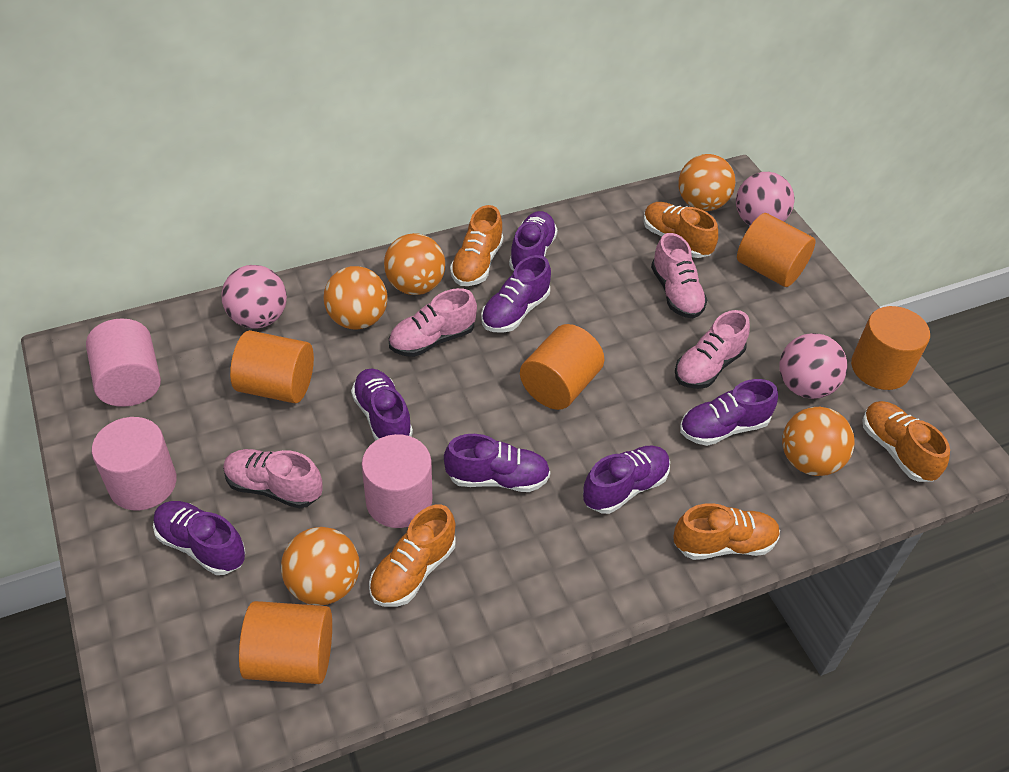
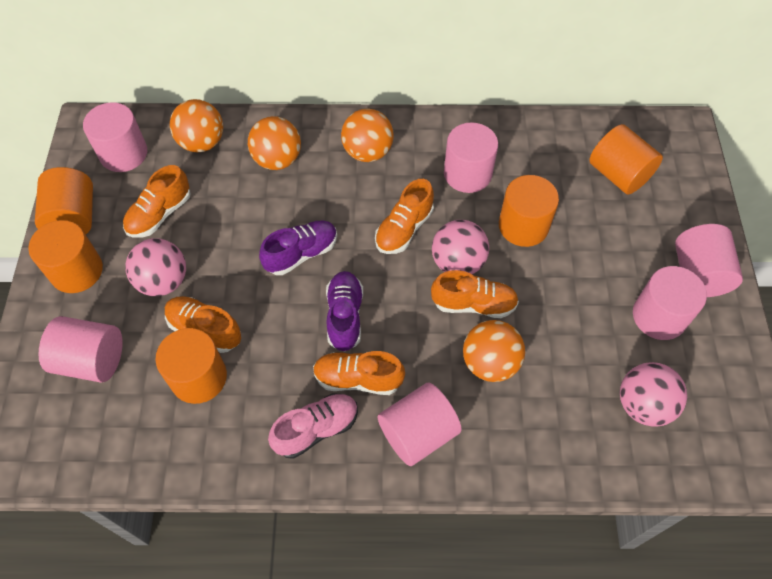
orange ball: 5 -> 4
pink cylinder: 3 -> 6
pink shoe: 4 -> 1
purple shoe: 7 -> 2

